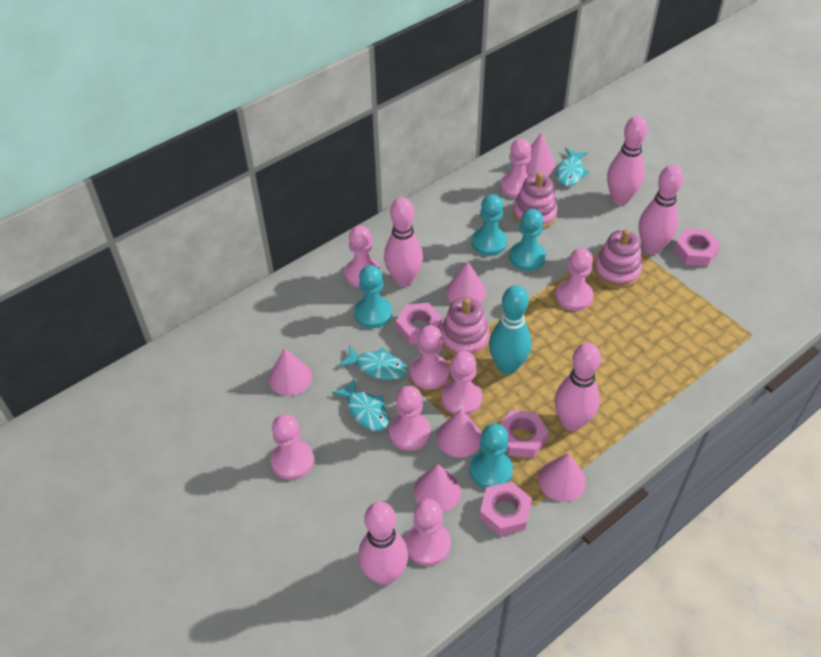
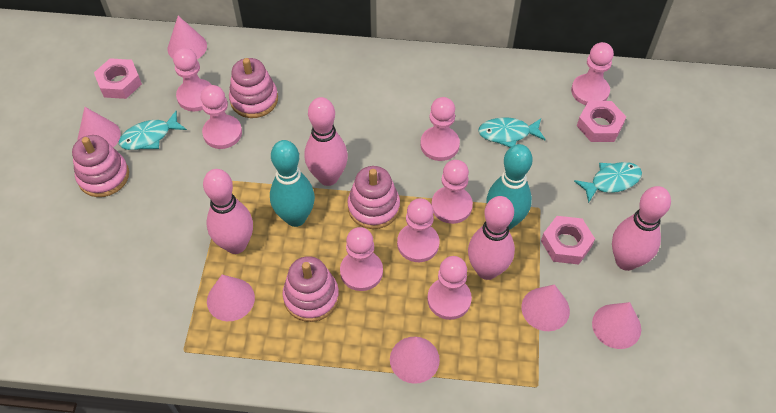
pink bowling pin: 5 -> 4
pink nut: 4 -> 3
pink stacking toy: 3 -> 4
turquoise bowling pin: 1 -> 2
turquoise pawn: 4 -> 0

